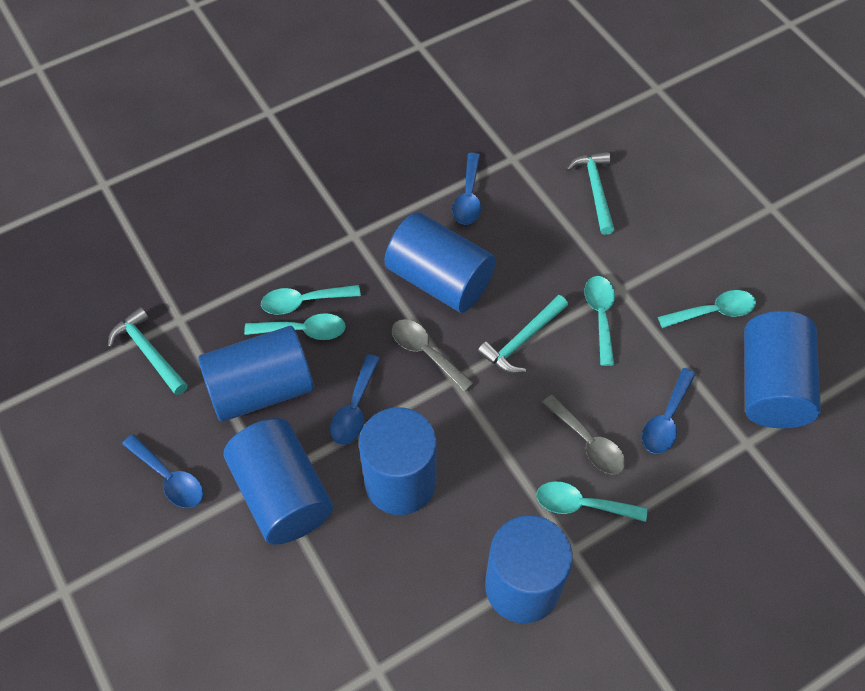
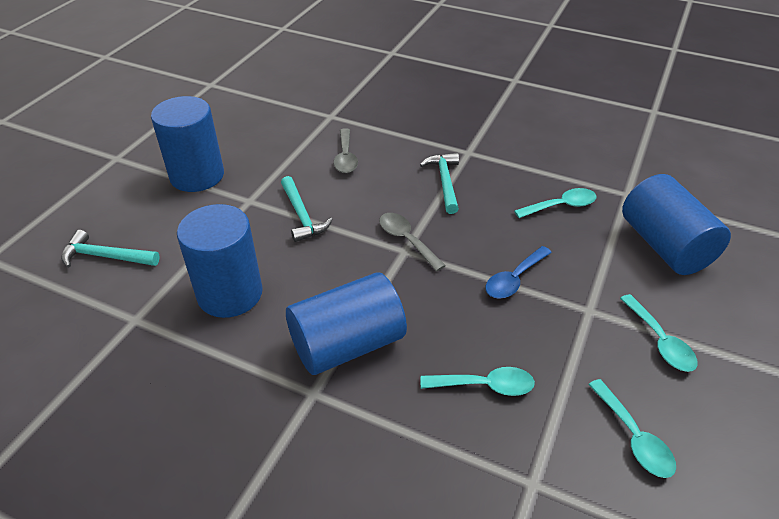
blue cylinder: 6 -> 4
blue spoon: 4 -> 1
turquoise spoon: 5 -> 4

